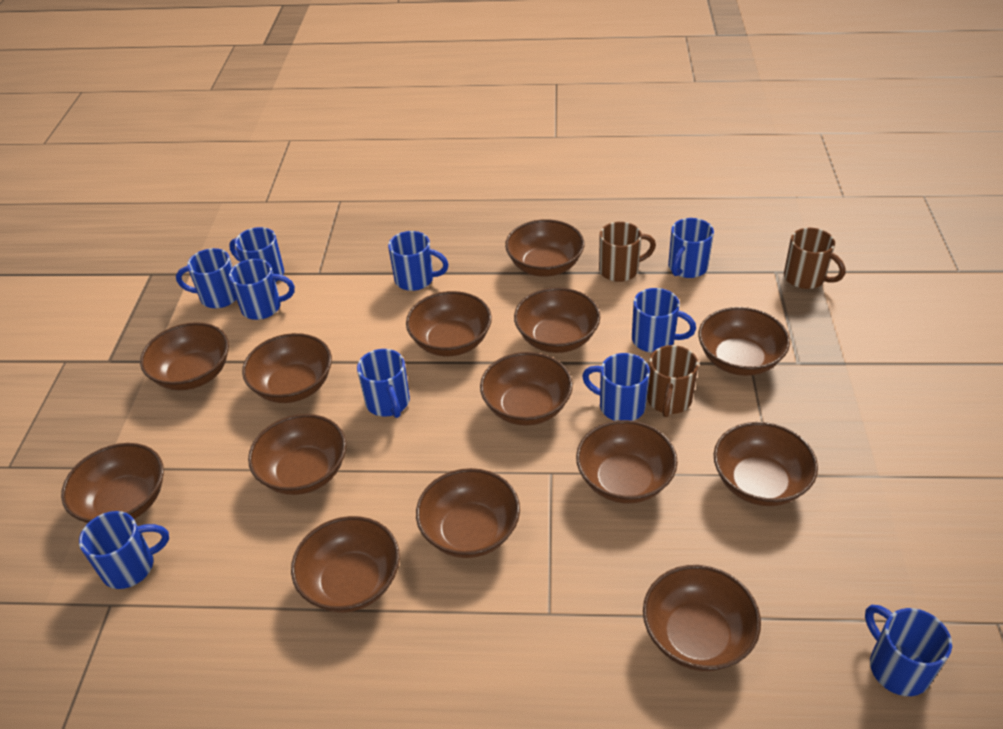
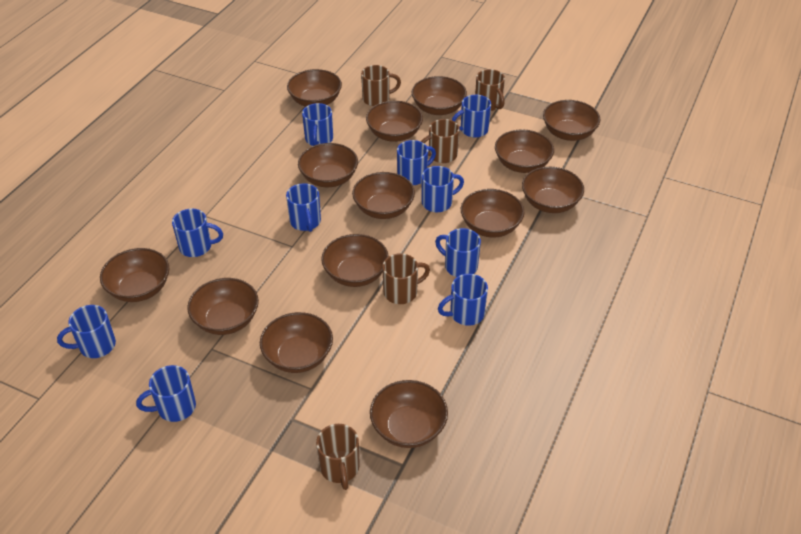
brown mug: 3 -> 5

